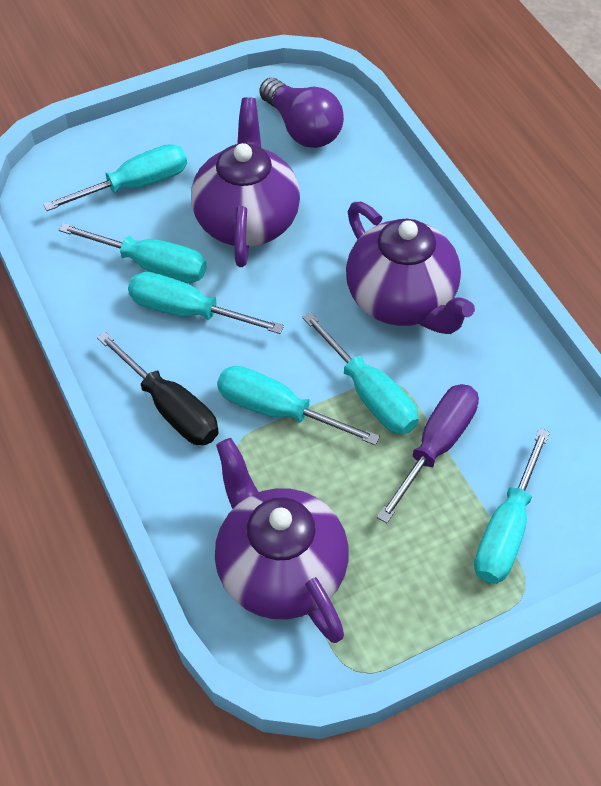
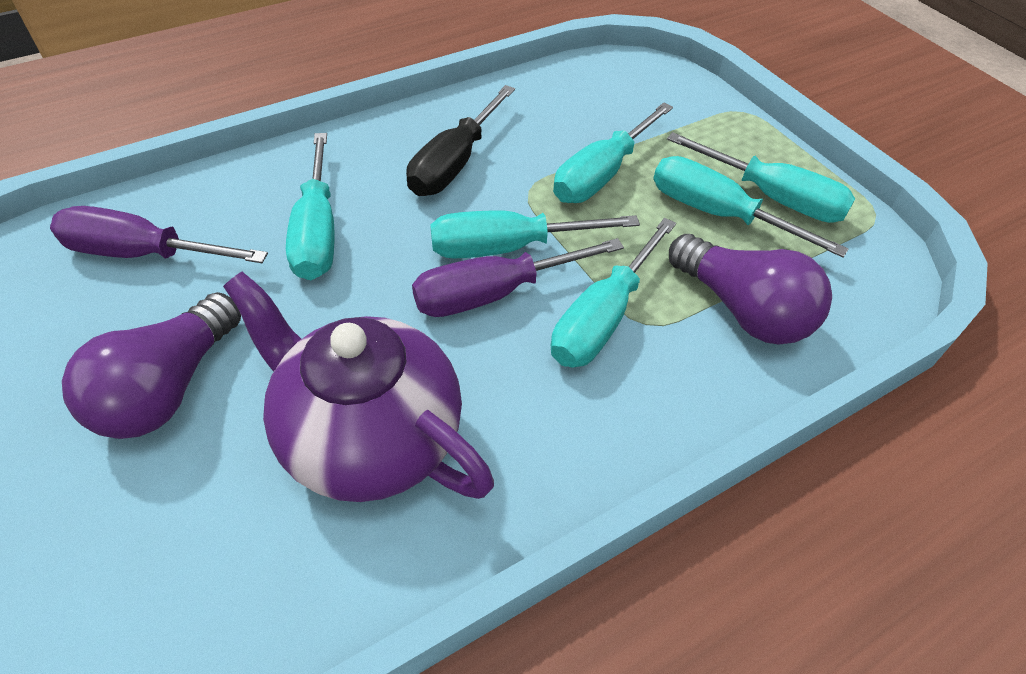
purple light bulb: 1 -> 2
purple screwdriver: 1 -> 2
purple teapot: 3 -> 1

